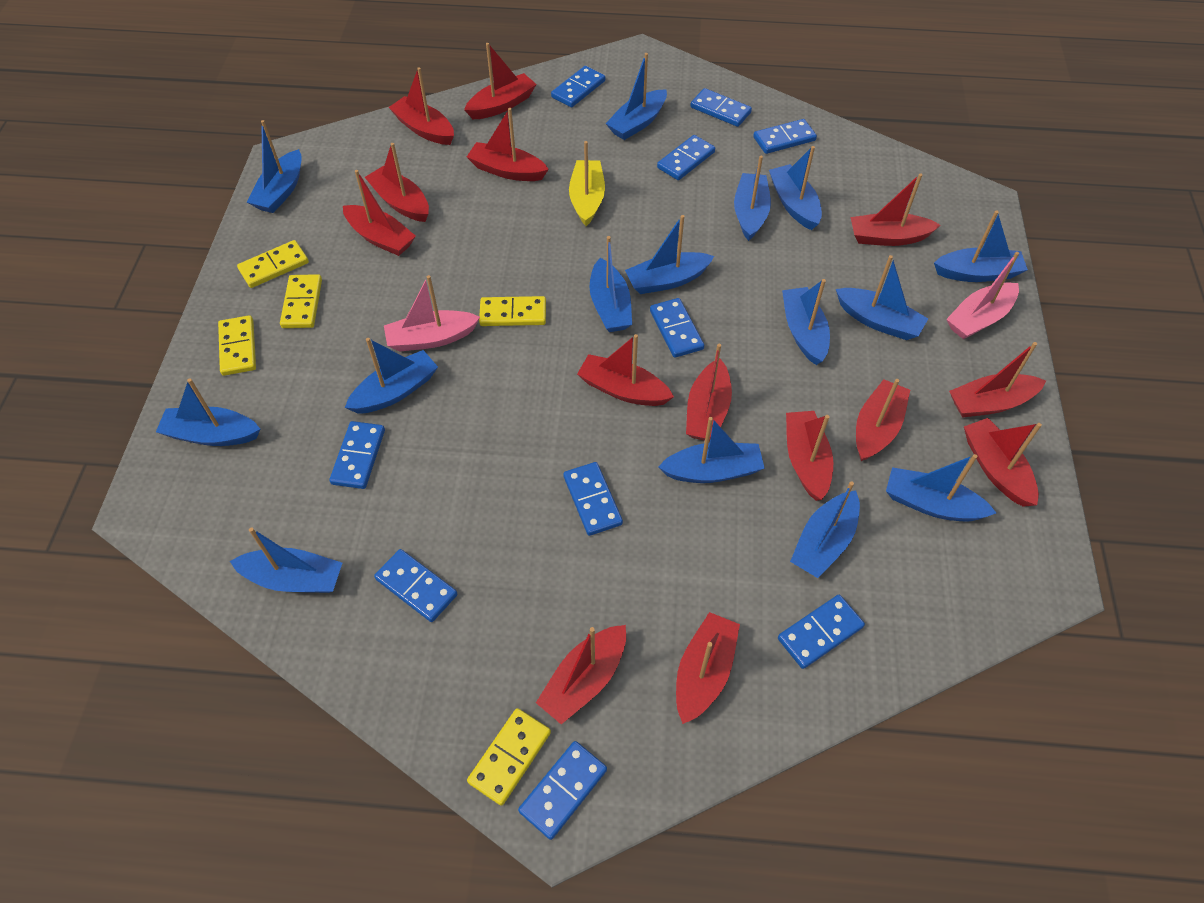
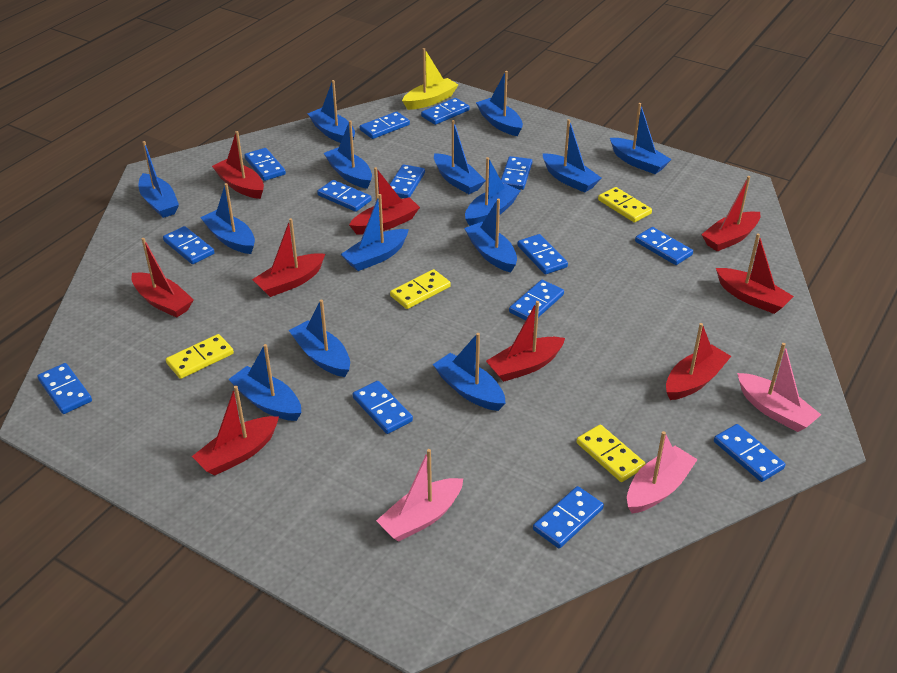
blue boat: 15 -> 14
blue domino: 10 -> 14
pink boat: 2 -> 3
red boat: 14 -> 9
yellow domino: 5 -> 4

